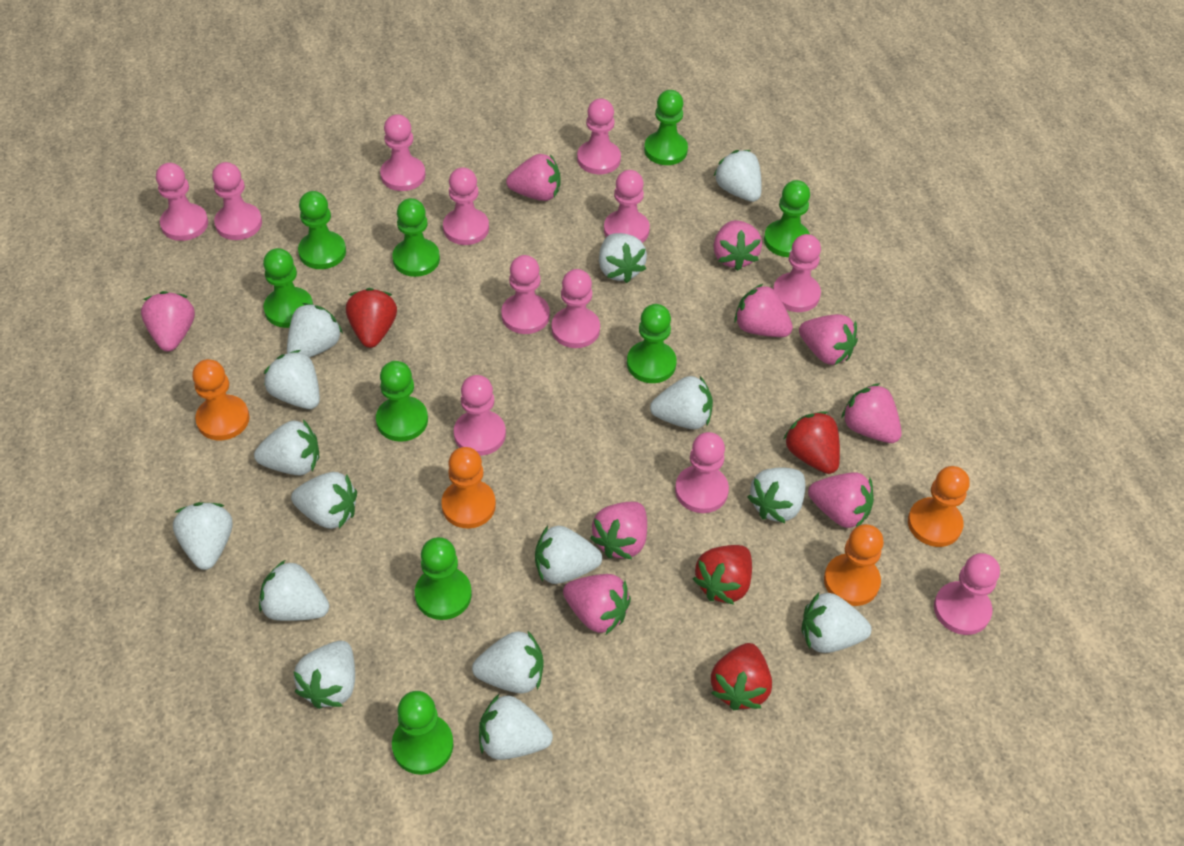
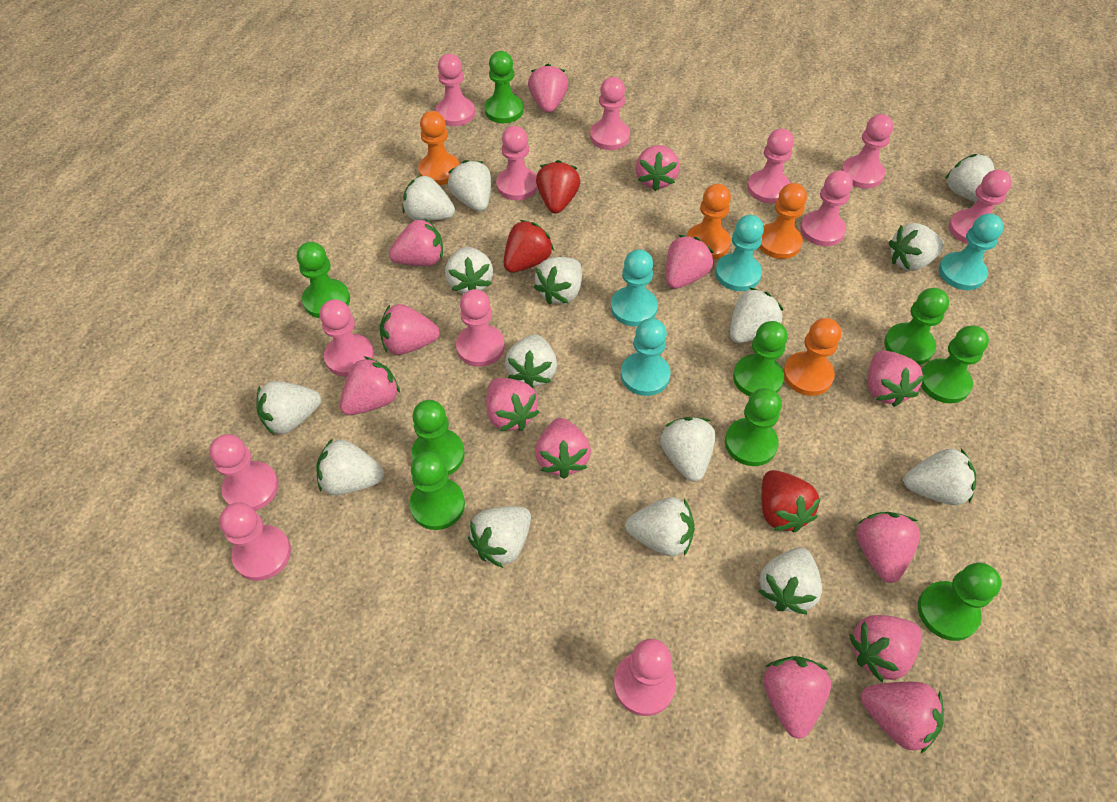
pink strawberry: 9 -> 13
red strawberry: 4 -> 3
turquoise pawn: 0 -> 4

